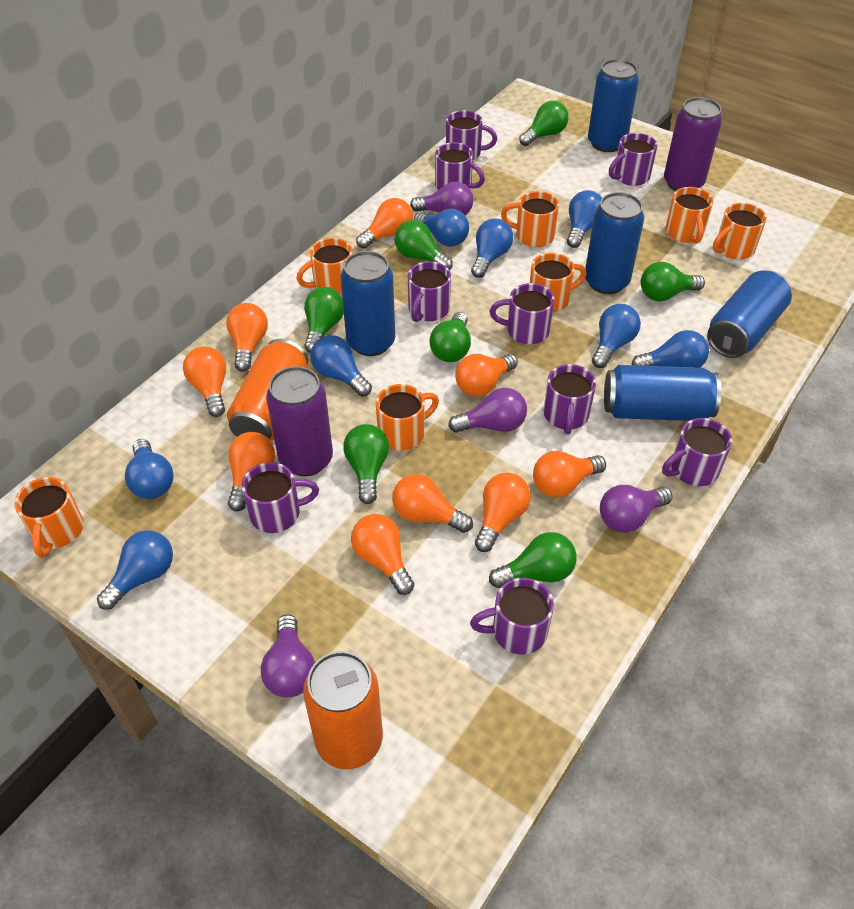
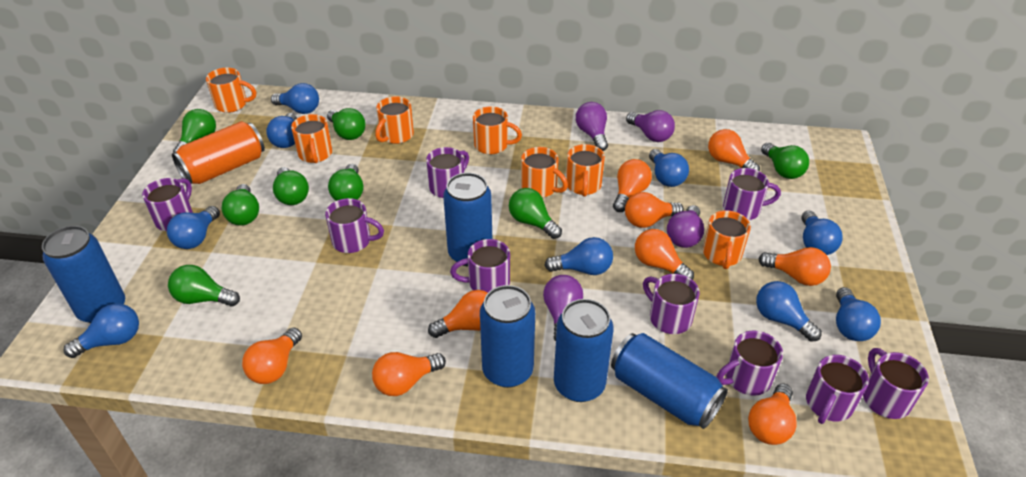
blue light bulb: 8 -> 9
green light bulb: 7 -> 8
orange can: 2 -> 1
purple can: 2 -> 0

